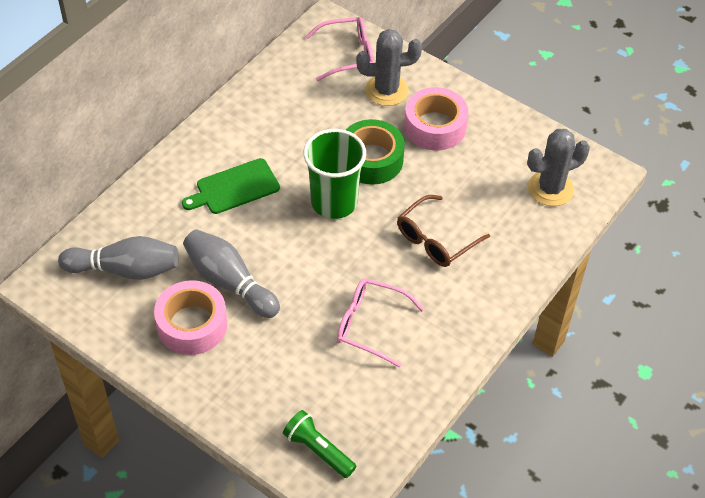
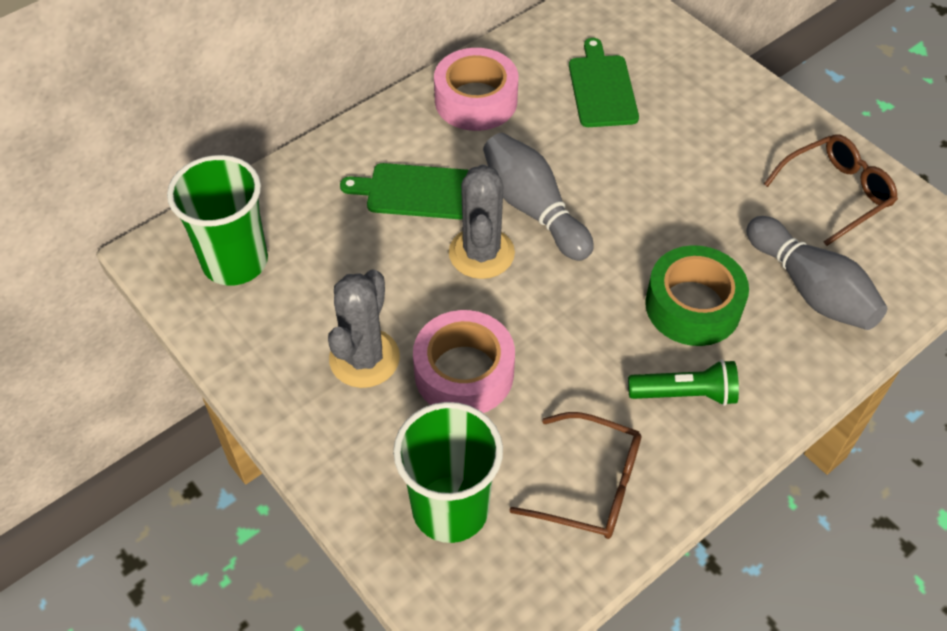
brown glasses: 1 -> 2
green cup: 1 -> 2
green cutting board: 1 -> 2
pink glasses: 2 -> 0

